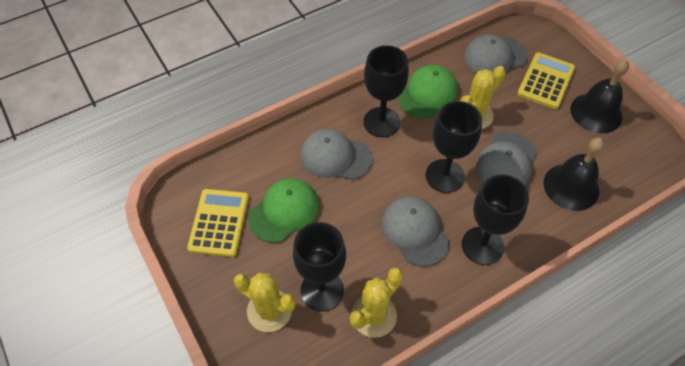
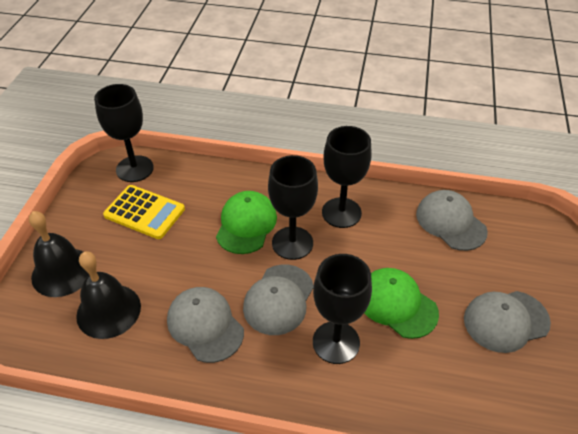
yellow cactus: 3 -> 0
yellow calculator: 2 -> 1

